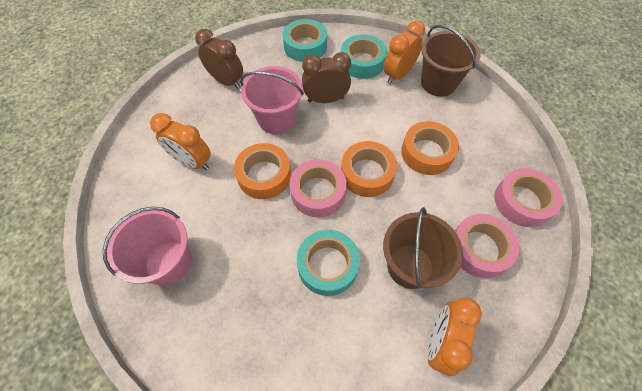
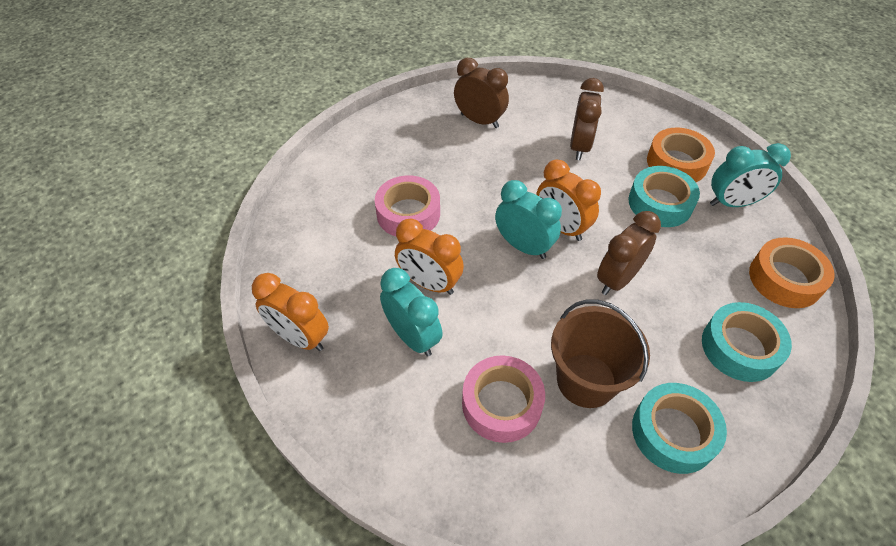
brown bucket: 2 -> 1
brown clock: 2 -> 3
orange tape: 3 -> 2
pink bucket: 2 -> 0
pink tape: 3 -> 2
turquoise clock: 0 -> 3

